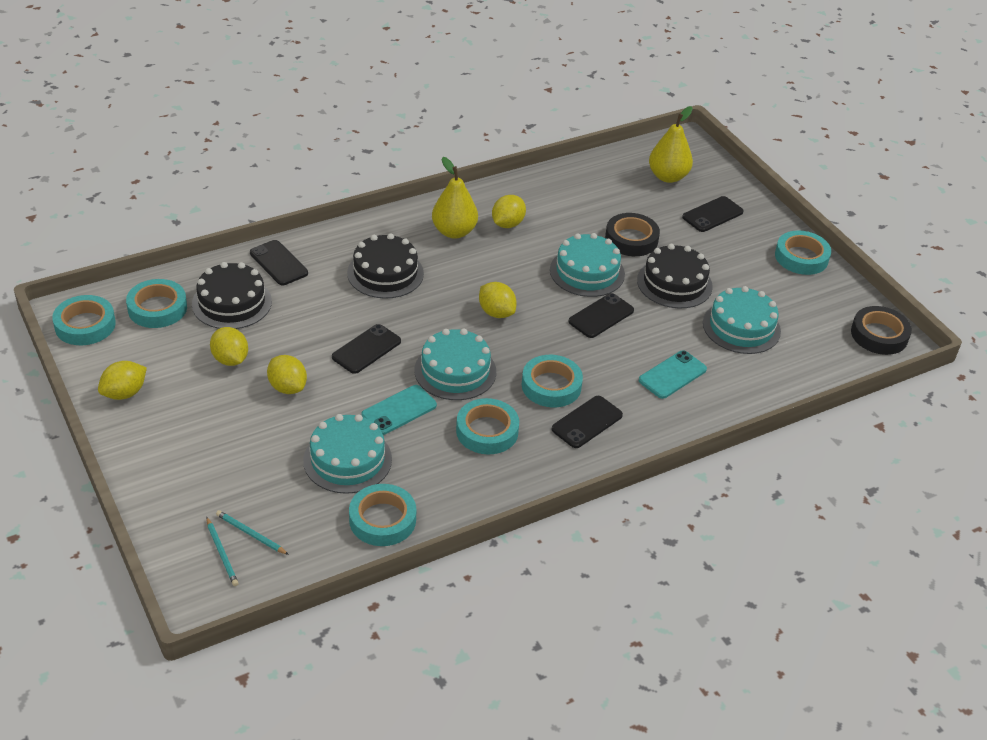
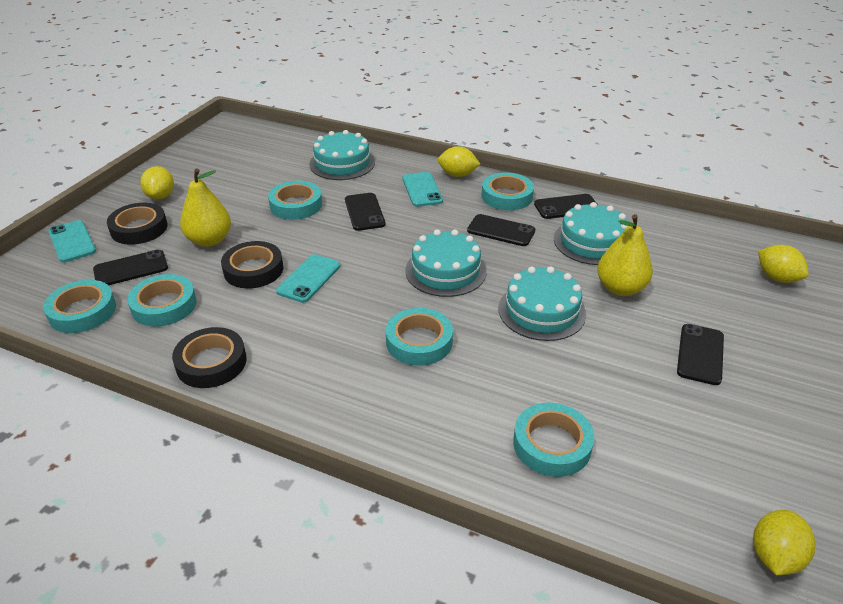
black cake: 3 -> 0
black tape: 2 -> 3
turquoise pencil: 2 -> 0
turquoise phone: 2 -> 3
yellow lemon: 5 -> 4

